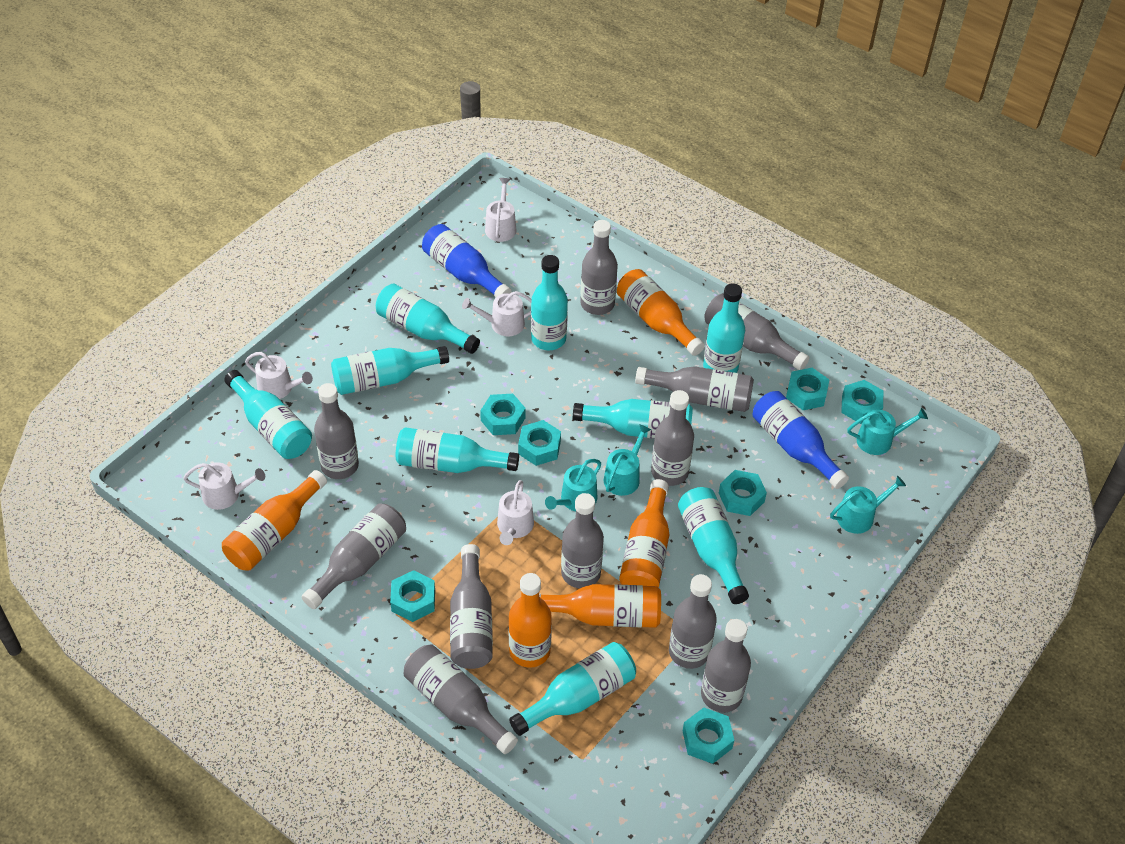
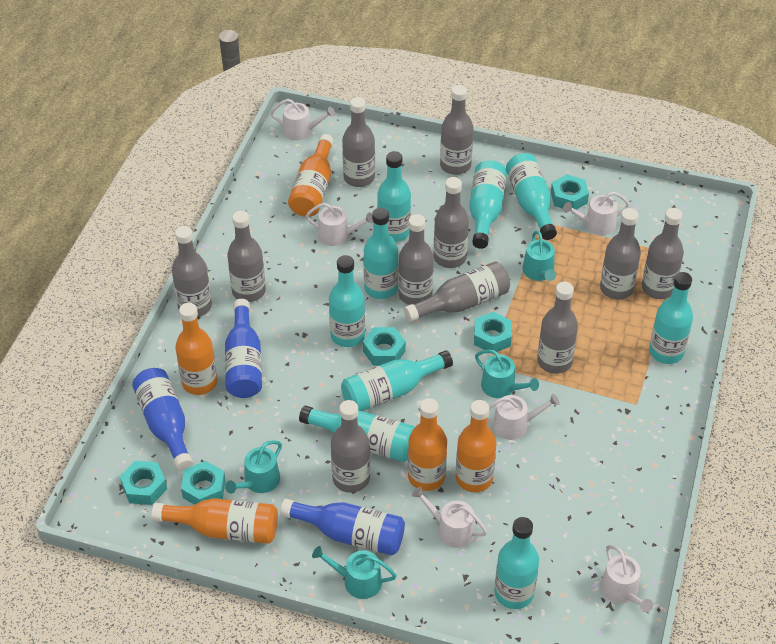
blue bottle: 2 -> 3
turquoise nut: 7 -> 5
white watering can: 5 -> 6

